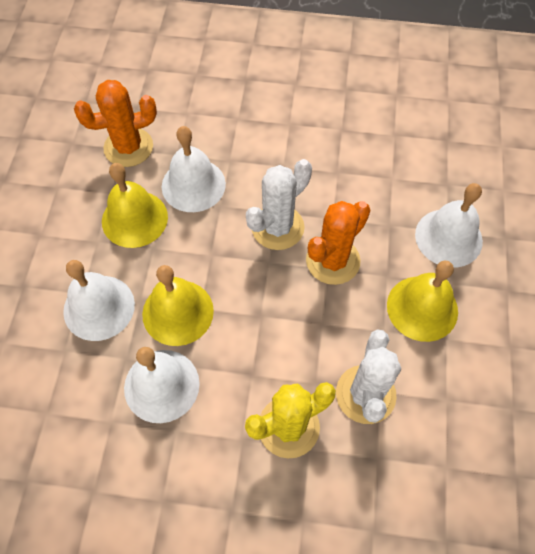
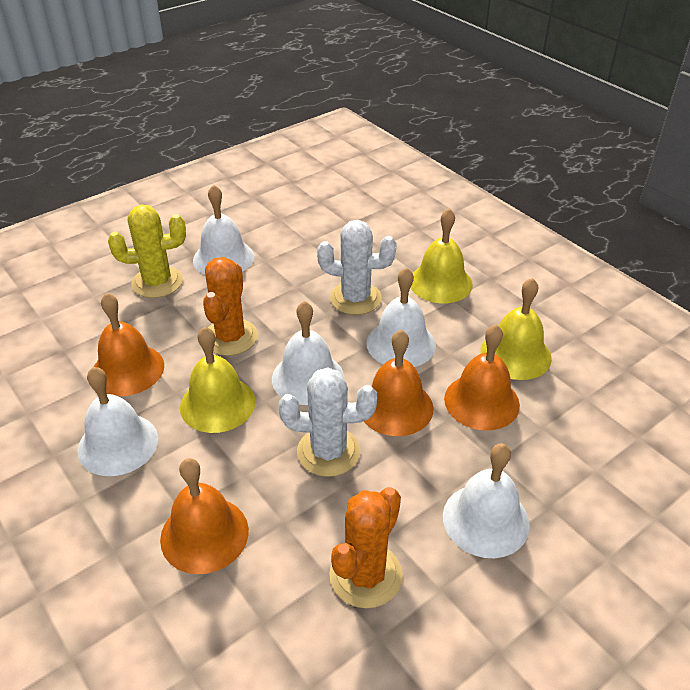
orange bell: 0 -> 4
white bell: 4 -> 5

